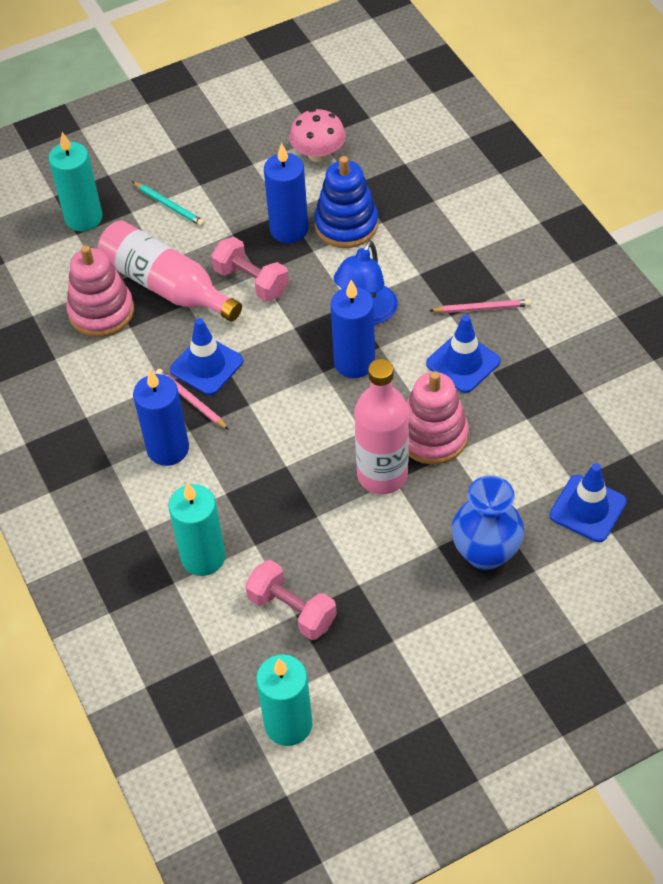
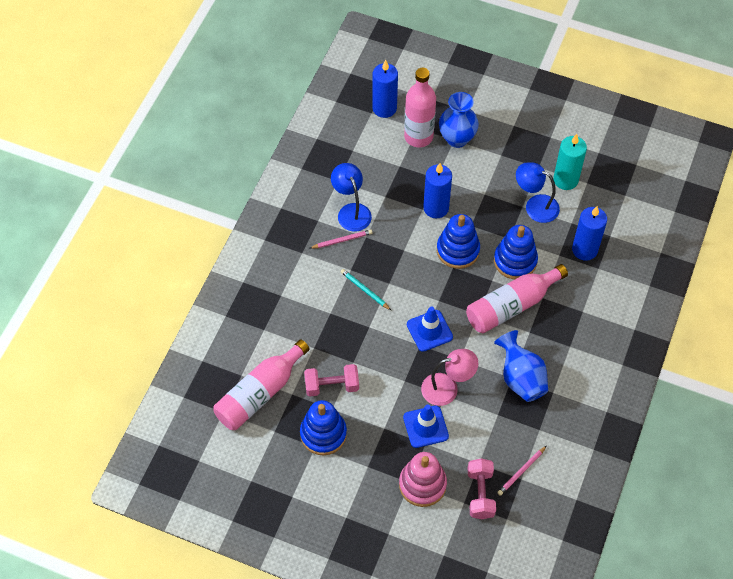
blue lamp: 1 -> 2
blue stacking toy: 1 -> 3
blue traffic cone: 3 -> 2
blue vase: 1 -> 2
pink bottle: 2 -> 3
pink lamp: 0 -> 1
pink mushroom: 1 -> 0
pink stacking toy: 2 -> 1
turquoise candle: 3 -> 1

